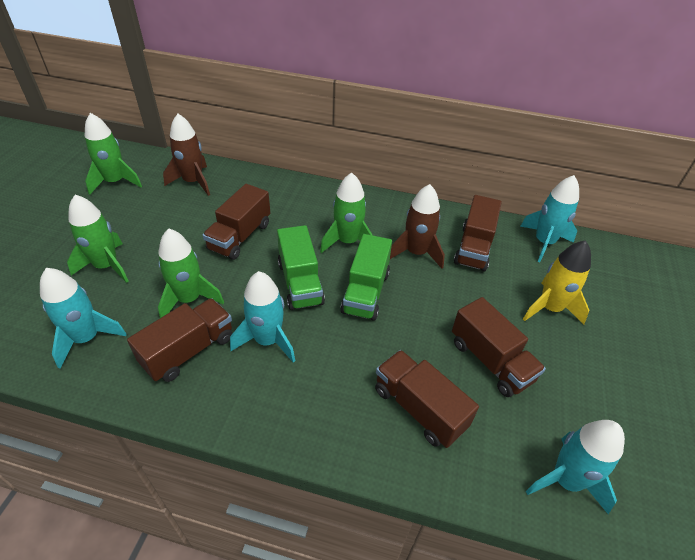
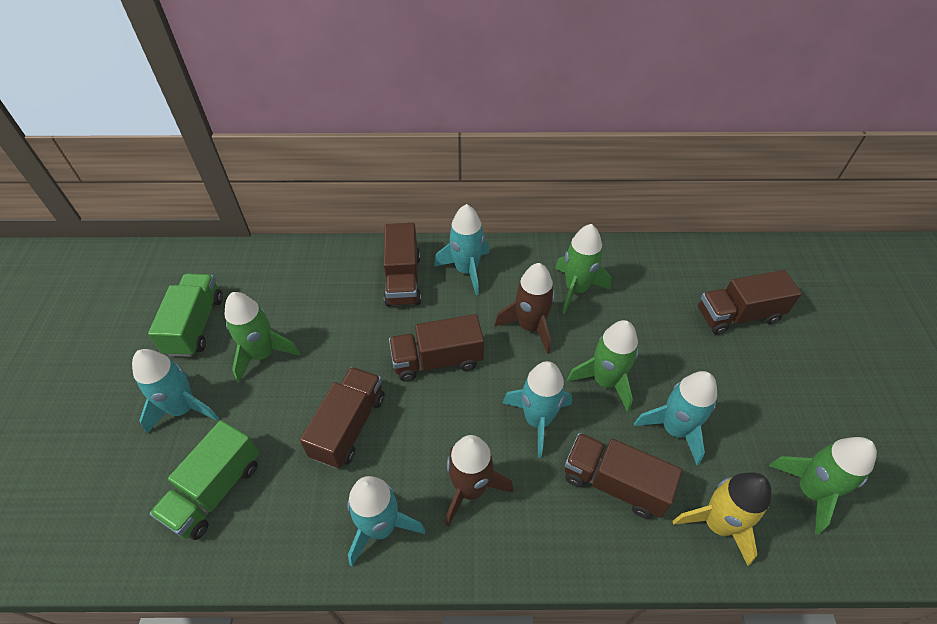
turquoise rocket: 4 -> 5

